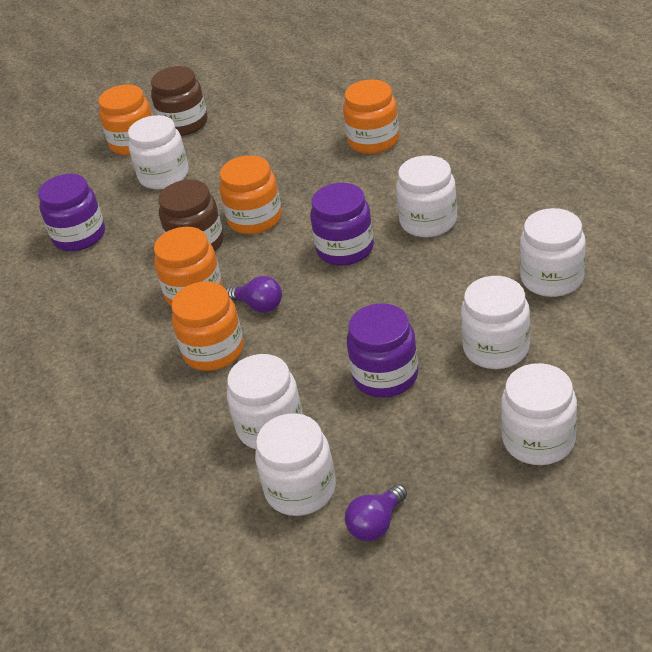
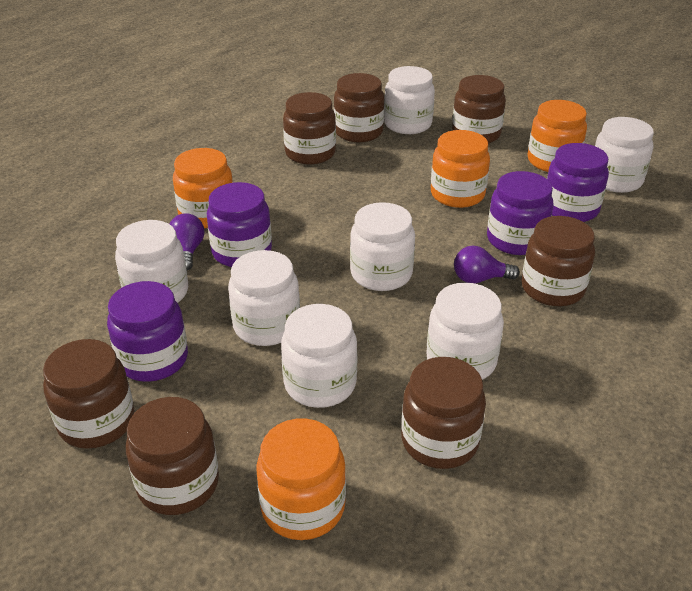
brown jar: 2 -> 7
orange jar: 5 -> 4
purple jar: 3 -> 4

